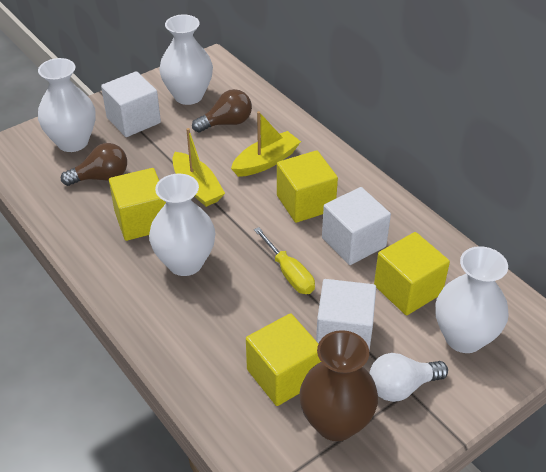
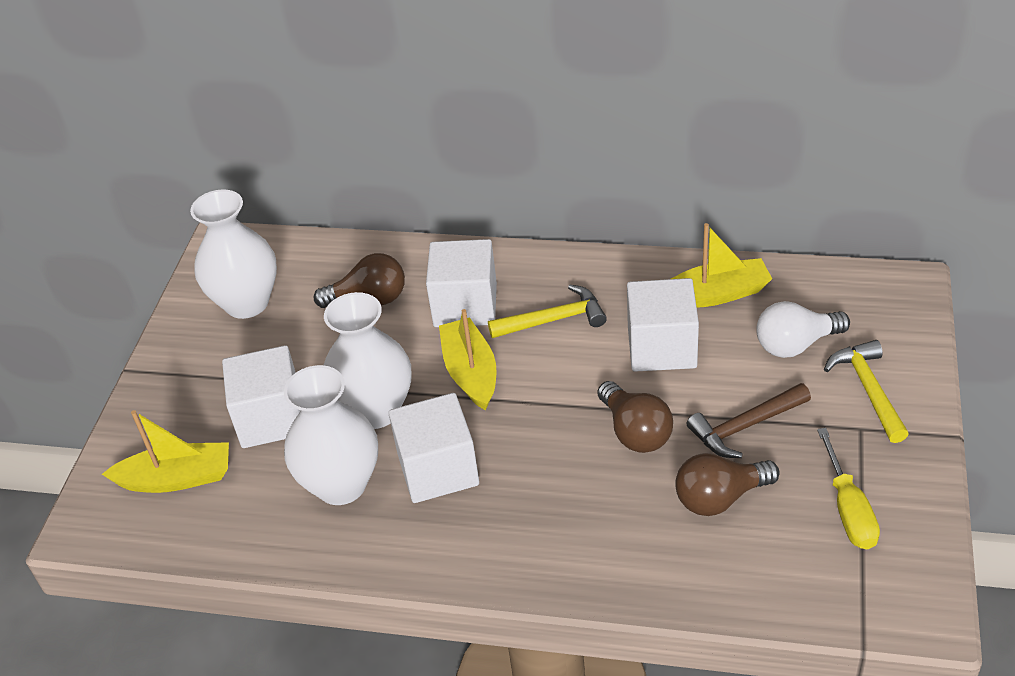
brown hammer: 0 -> 1
brown light bulb: 2 -> 3
brown vase: 1 -> 0
white cube: 3 -> 4
white vase: 4 -> 3
yellow boat: 2 -> 3
yellow cube: 4 -> 0
yellow hammer: 0 -> 2

